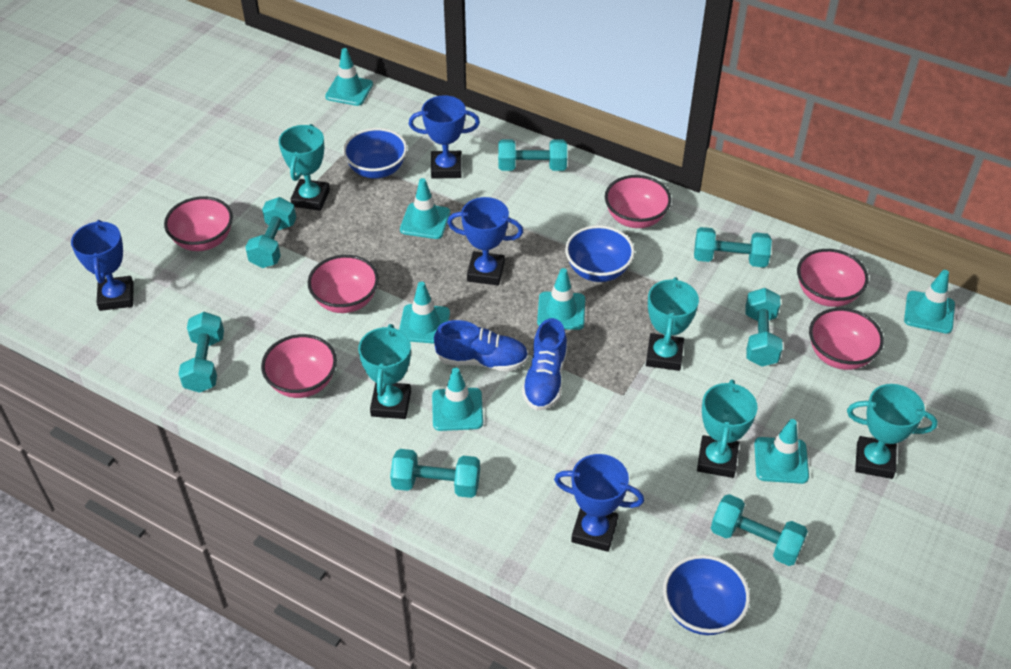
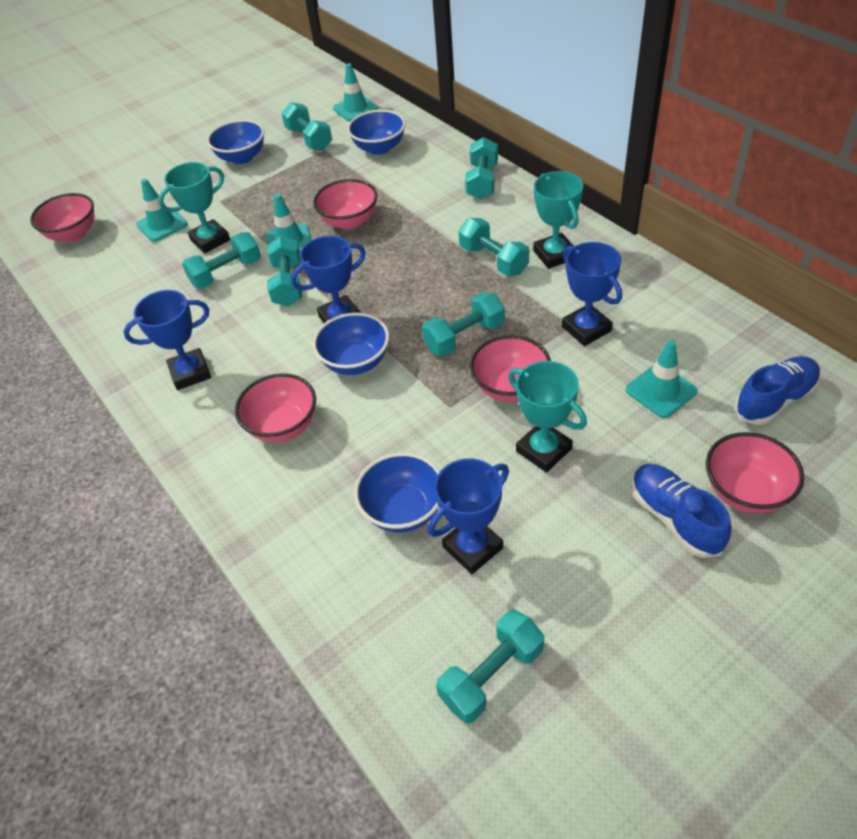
blue bowl: 3 -> 4
pink bowl: 6 -> 5
turquoise traffic cone: 7 -> 4
turquoise trophy: 5 -> 3

